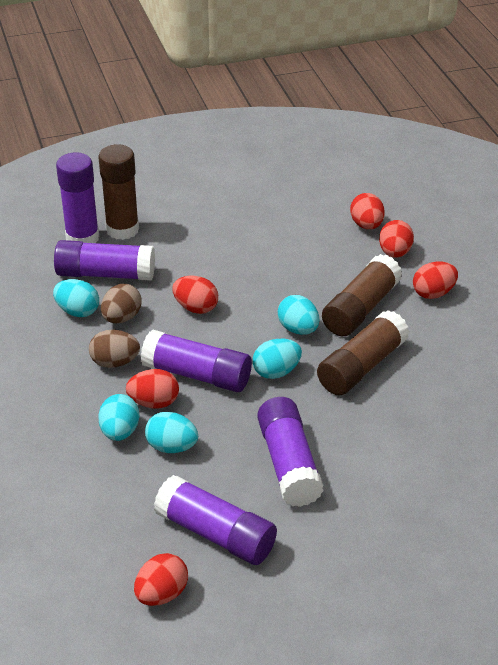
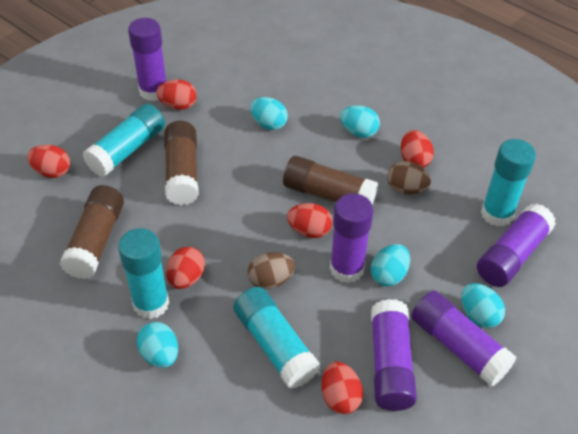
turquoise glue stick: 0 -> 4

